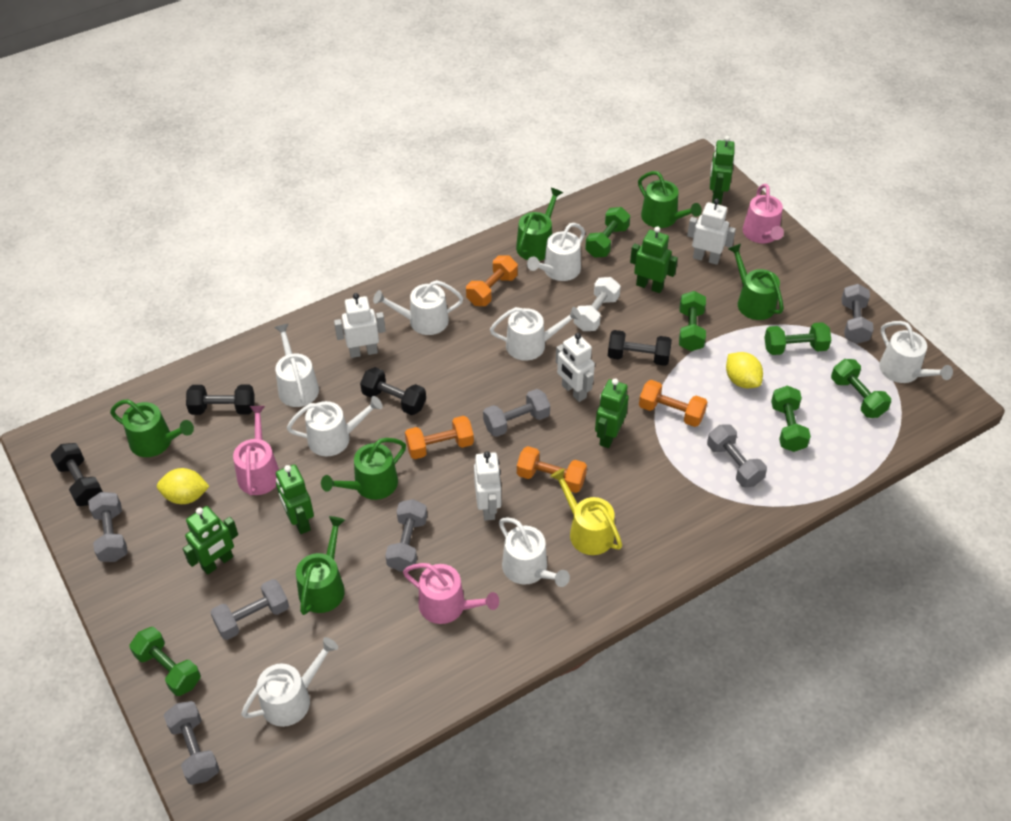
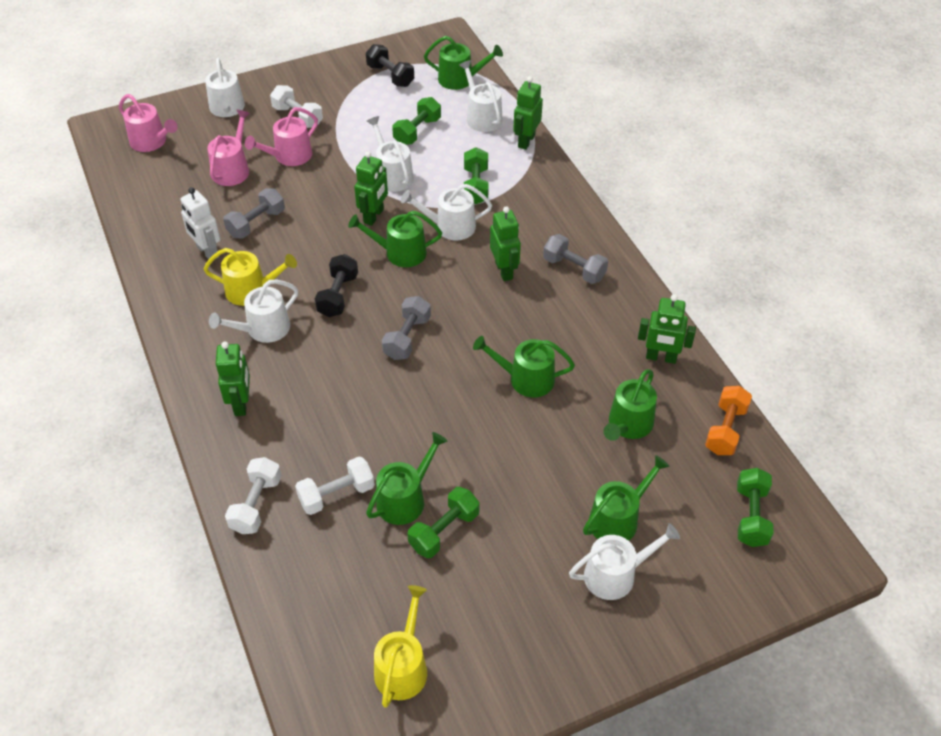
black dumbbell: 4 -> 2
green dumbbell: 6 -> 4
grey dumbbell: 7 -> 3
orange dumbbell: 4 -> 1
white dumbbell: 1 -> 3
white robot: 4 -> 1
white watering can: 8 -> 6
yellow lemon: 2 -> 0
yellow watering can: 1 -> 2

